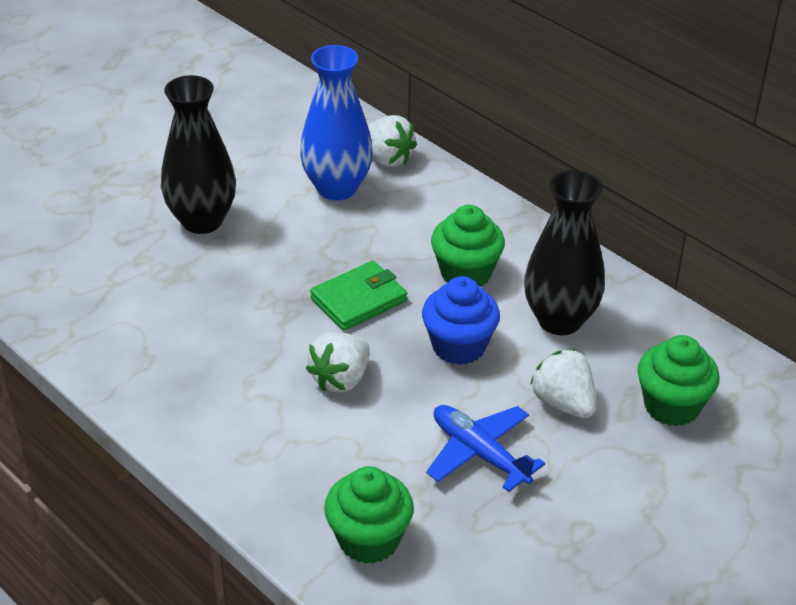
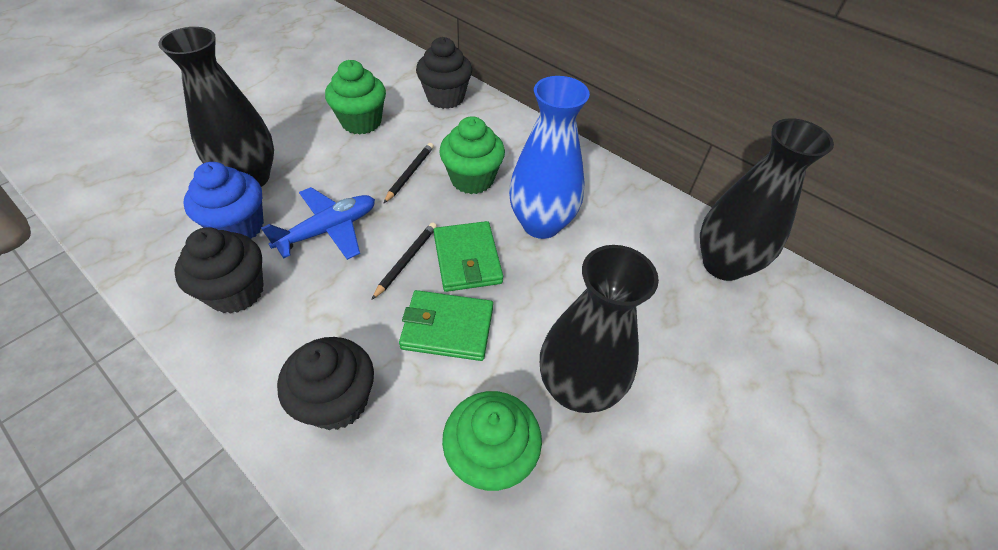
black cupcake: 0 -> 3
black pencil: 0 -> 2
black vase: 2 -> 3
green wallet: 1 -> 2
white strawberry: 3 -> 0

